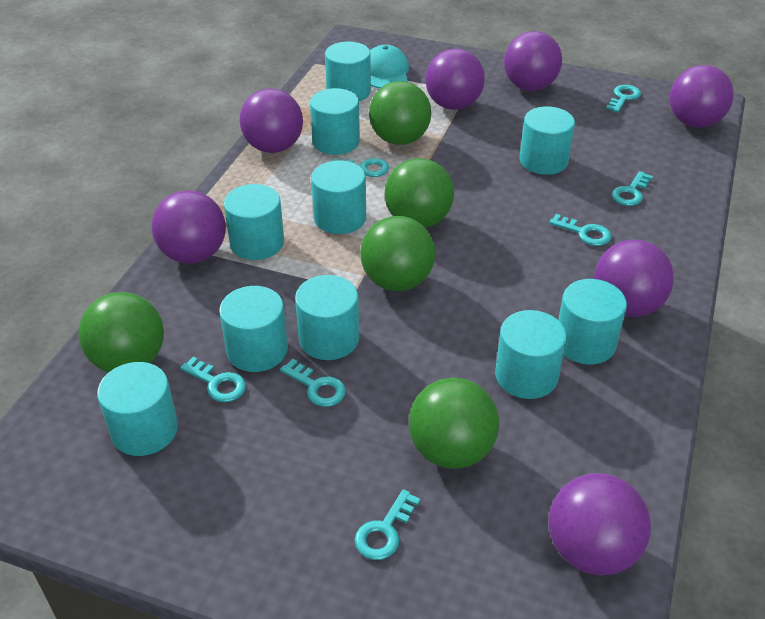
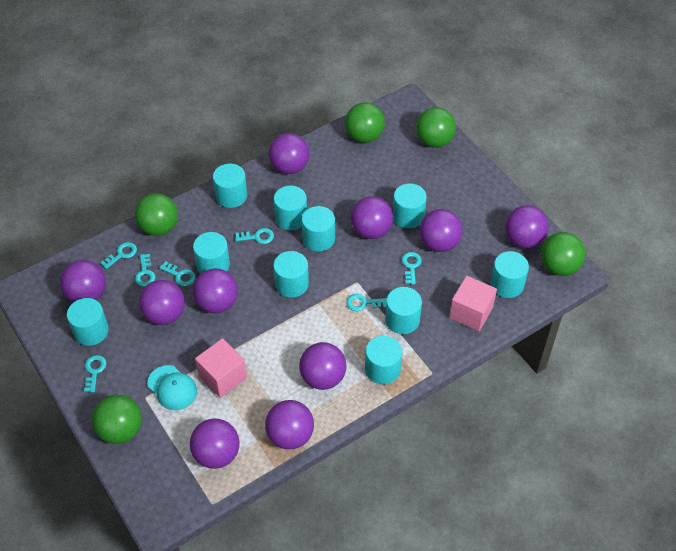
pink cube: 0 -> 2
purple ball: 7 -> 10

